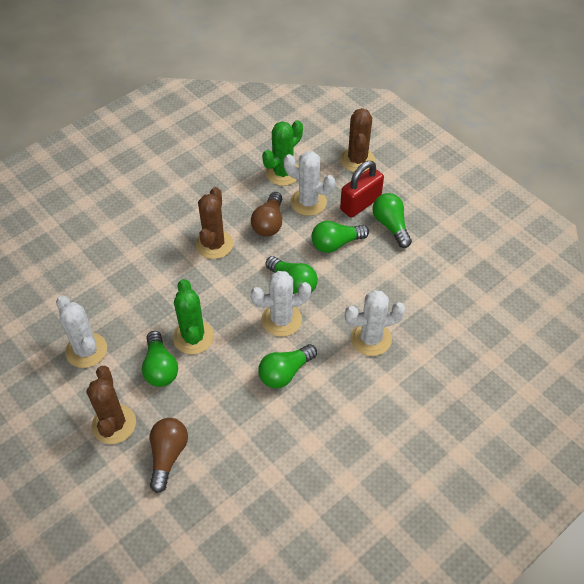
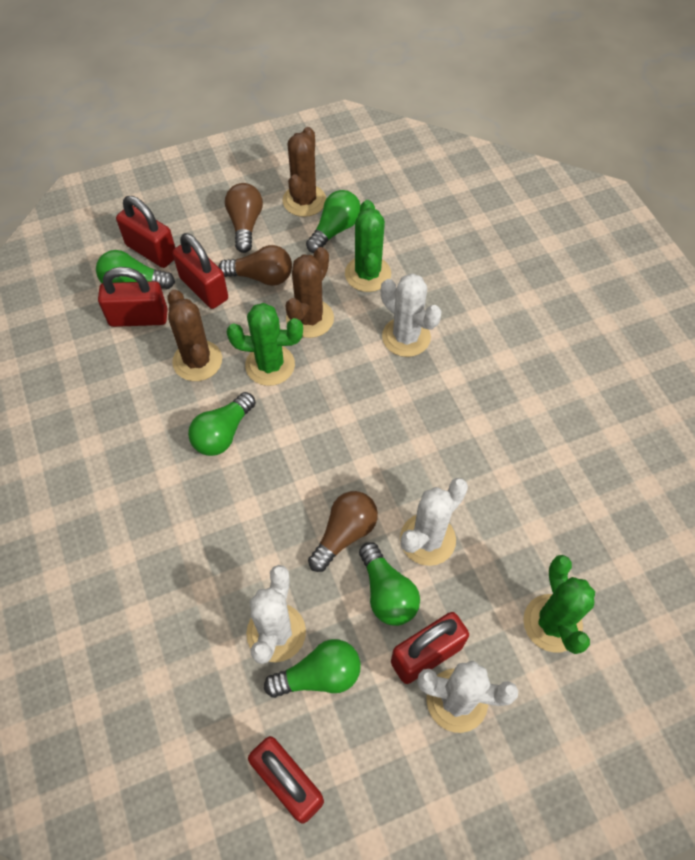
brown light bulb: 2 -> 3
green cactus: 2 -> 3
red padlock: 1 -> 5

